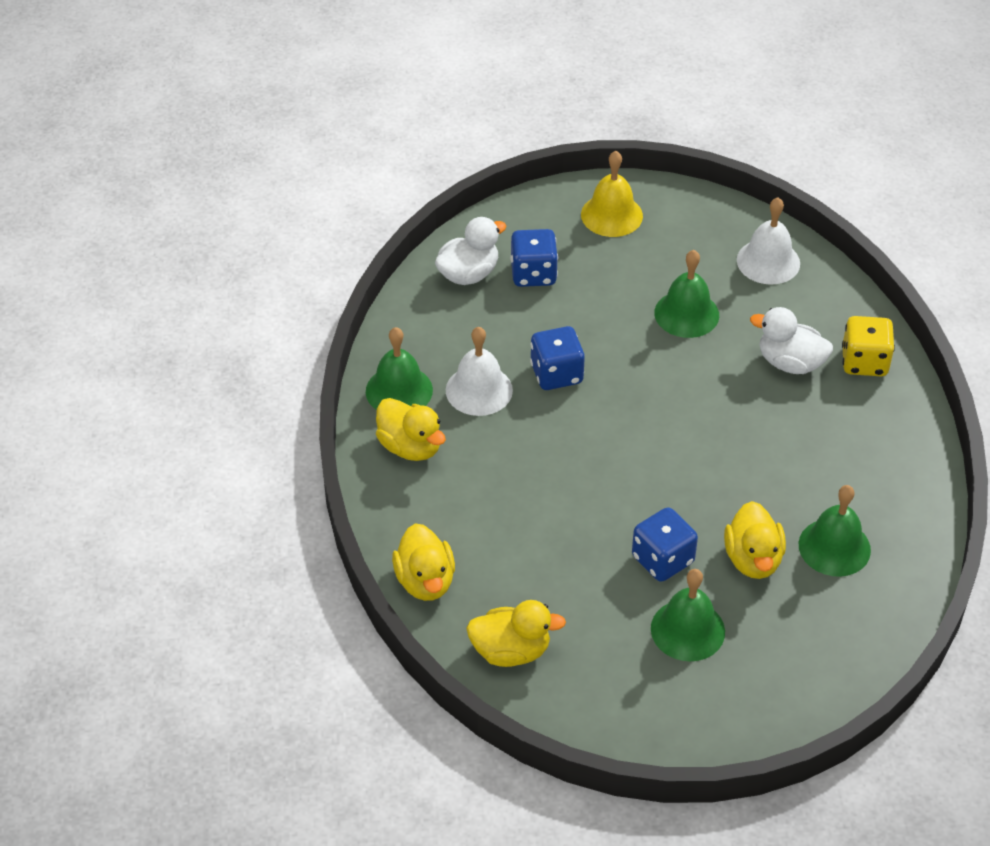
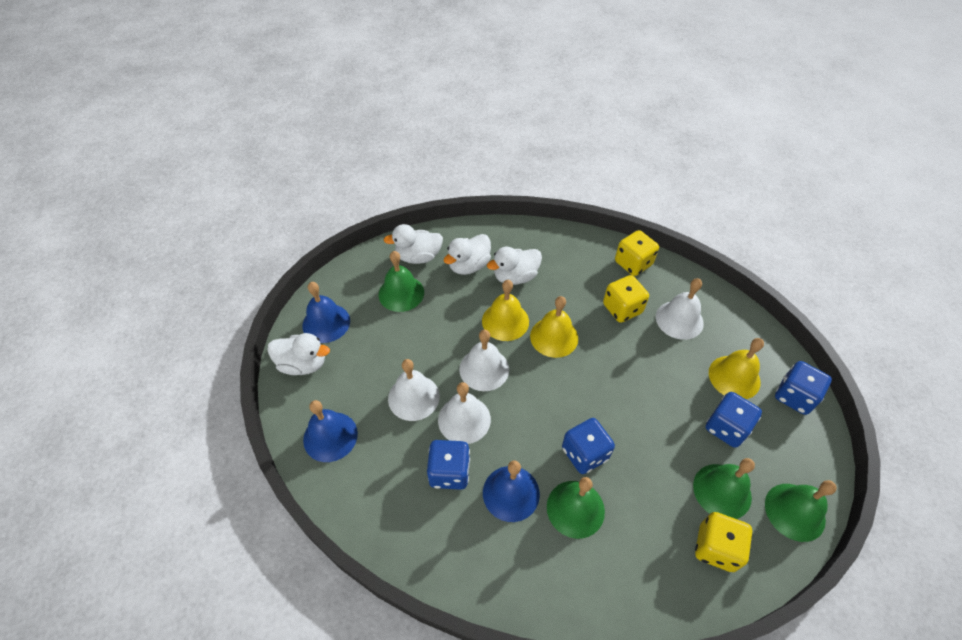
blue bell: 0 -> 3
blue dice: 3 -> 4
white bell: 2 -> 4
white duck: 2 -> 4
yellow bell: 1 -> 3
yellow dice: 1 -> 3
yellow duck: 4 -> 0

